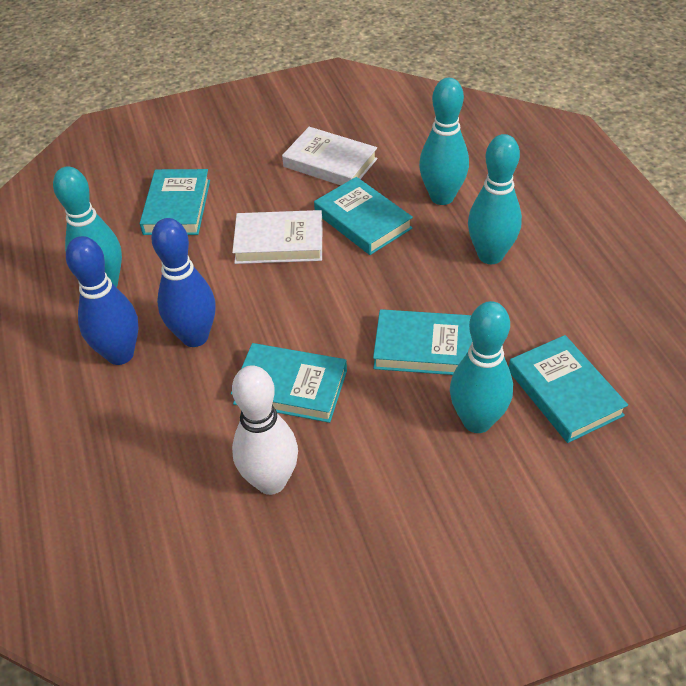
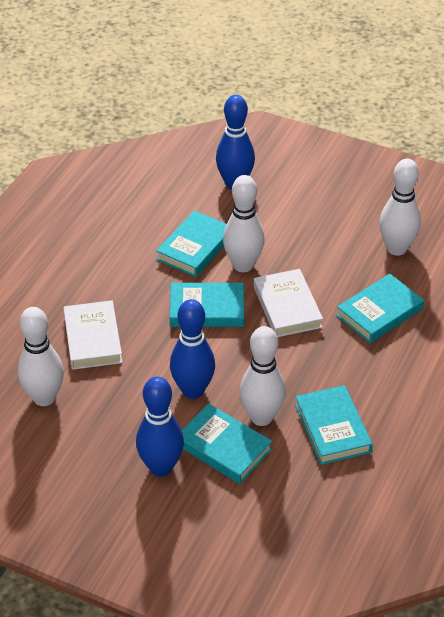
blue bowling pin: 2 -> 3
turquoise bowling pin: 4 -> 0
white bowling pin: 1 -> 4

